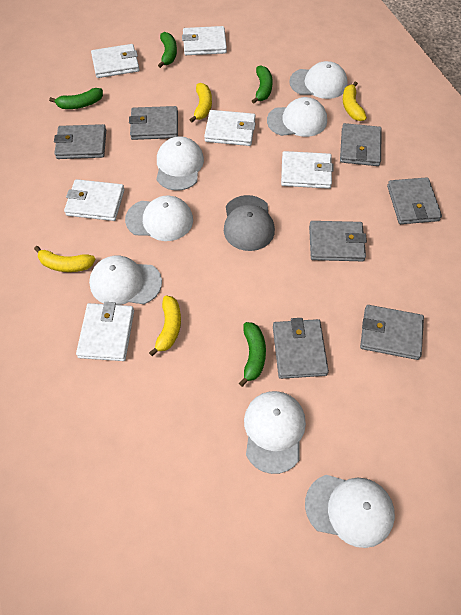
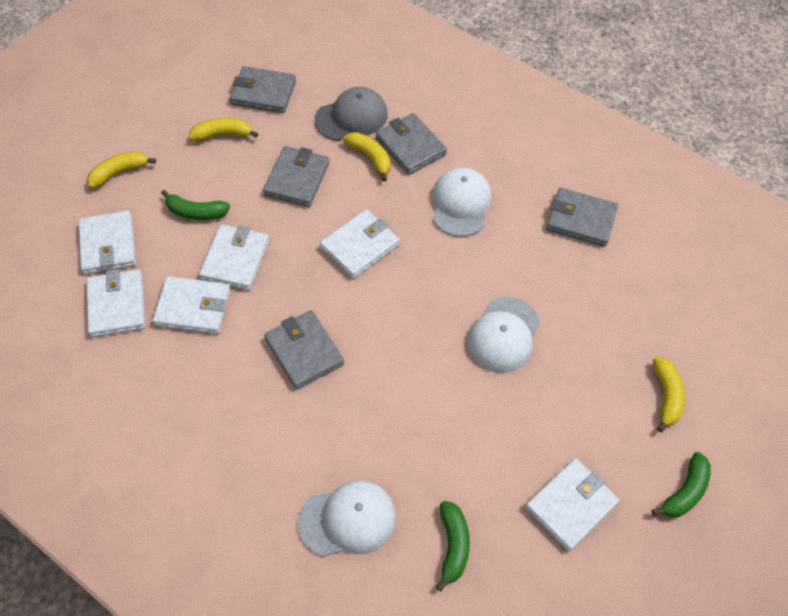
green banana: 4 -> 3
grey wallet: 7 -> 5
white cap: 7 -> 3

